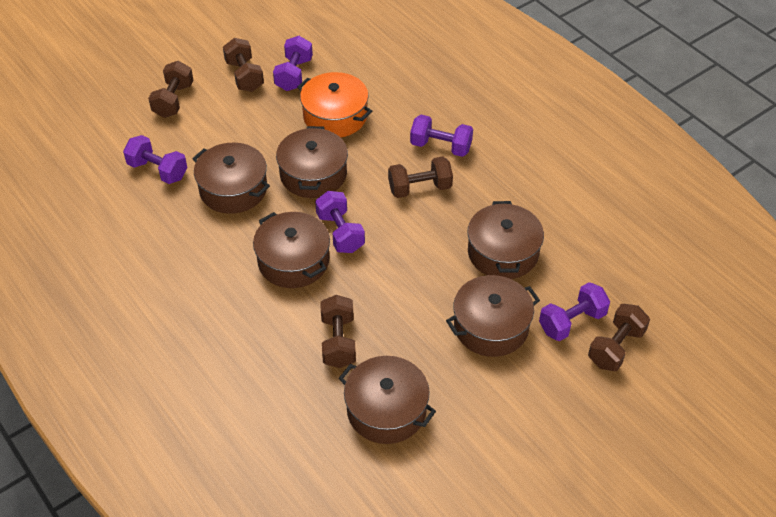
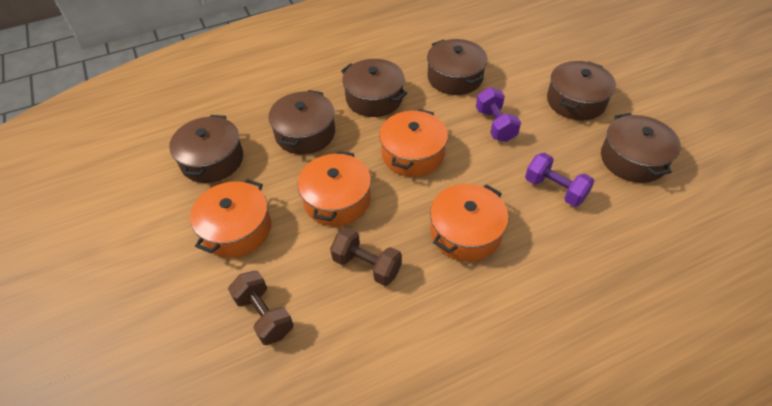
brown dumbbell: 5 -> 2
orange pot: 1 -> 4
purple dumbbell: 5 -> 2

